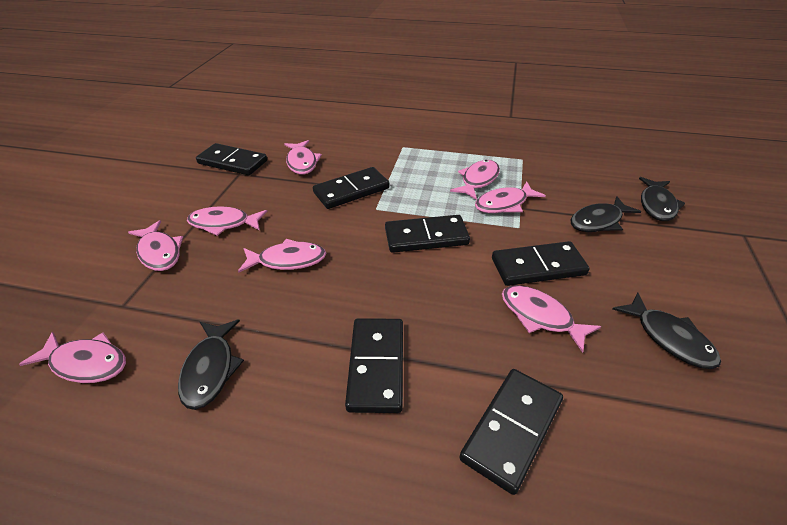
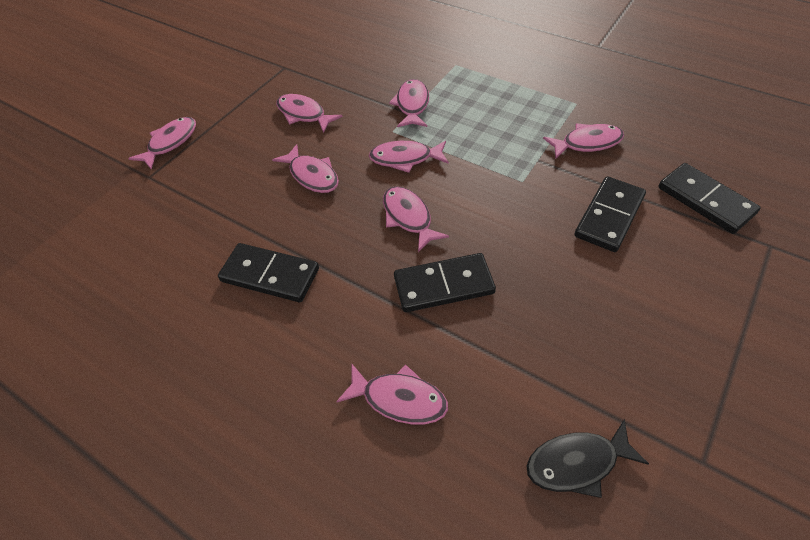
black domino: 6 -> 4
black fish: 4 -> 1

